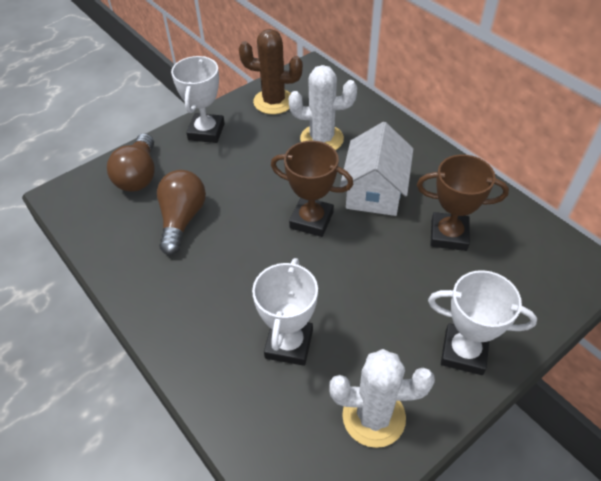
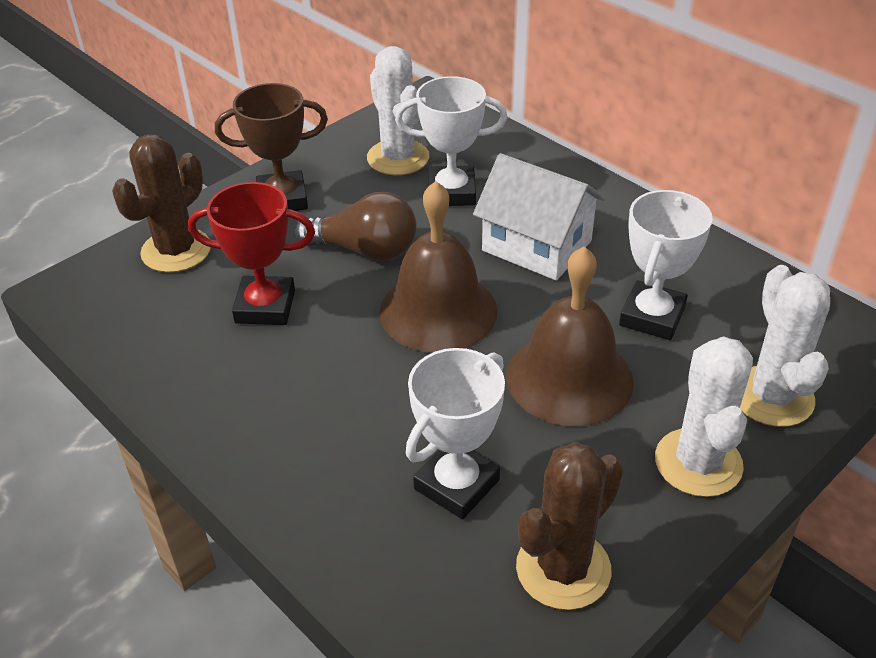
brown bell: 0 -> 2
brown cactus: 1 -> 2
brown light bulb: 2 -> 1
brown trophy: 2 -> 1
red trophy: 0 -> 1
white cactus: 2 -> 3

